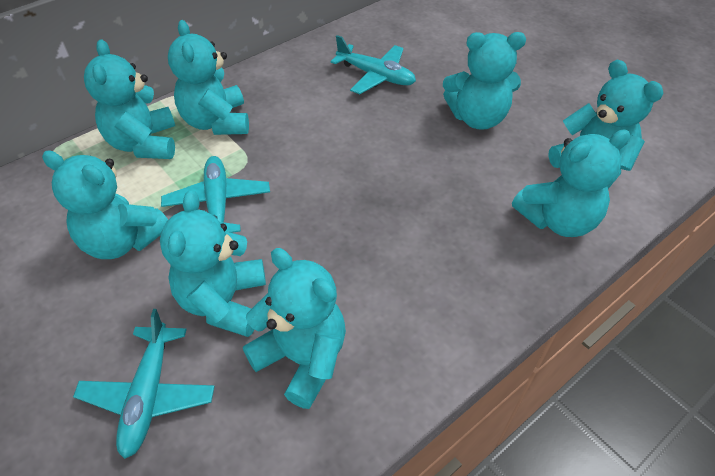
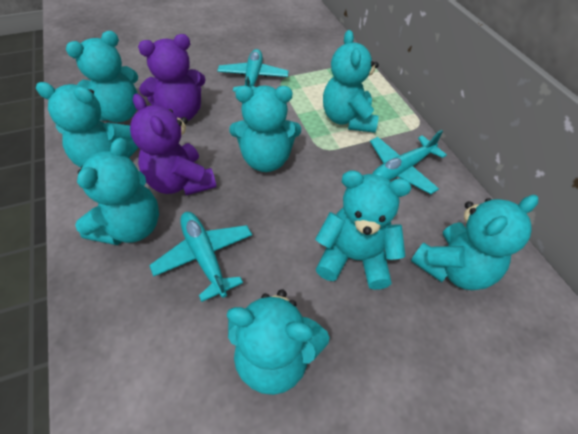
purple teddy bear: 0 -> 2

